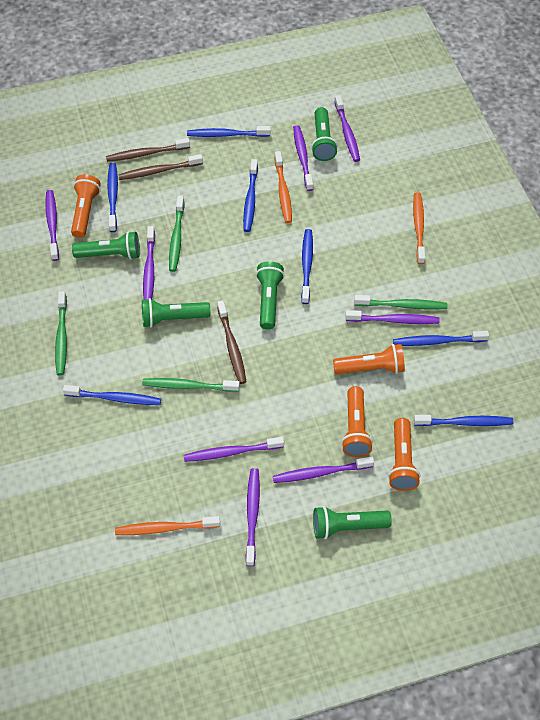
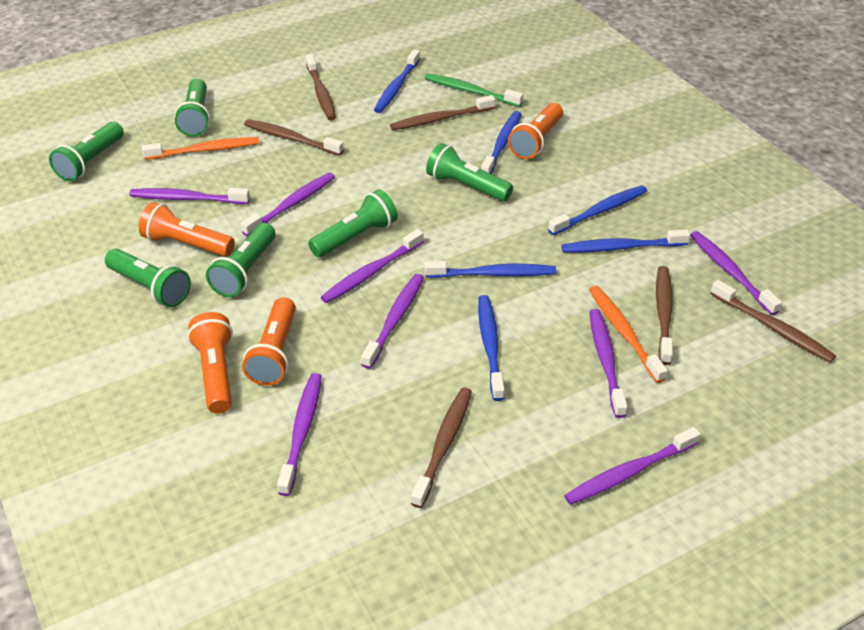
blue toothbrush: 7 -> 6
brown toothbrush: 3 -> 6
green flashlight: 5 -> 6
green toothbrush: 4 -> 1
orange toothbrush: 3 -> 2

